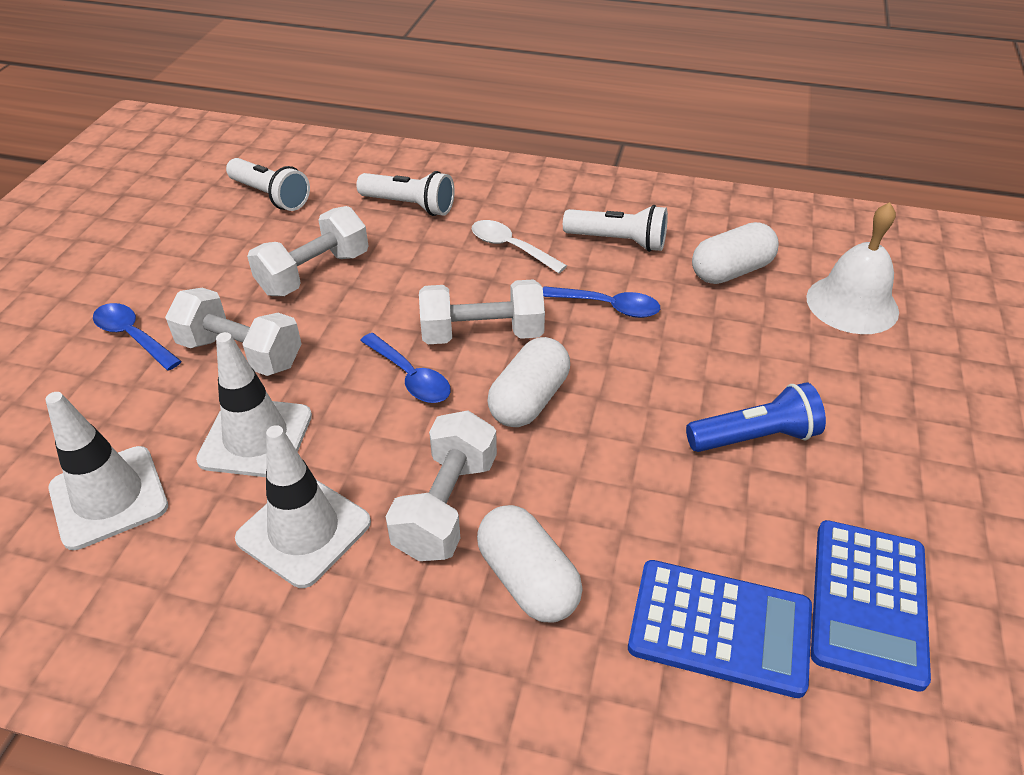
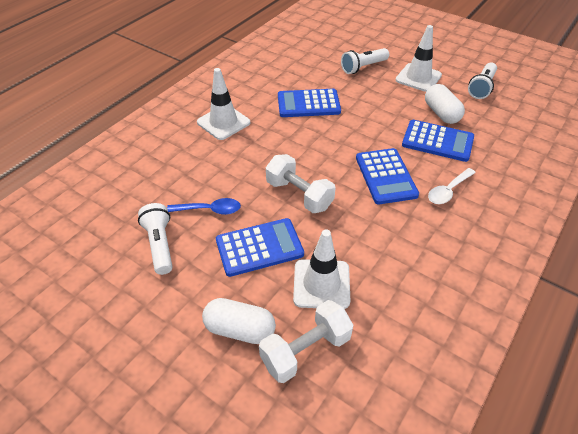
blue calculator: 2 -> 4
blue flashlight: 1 -> 0
blue spoon: 3 -> 1
white bell: 1 -> 0
white capsule: 3 -> 2
white dumbbell: 4 -> 2

